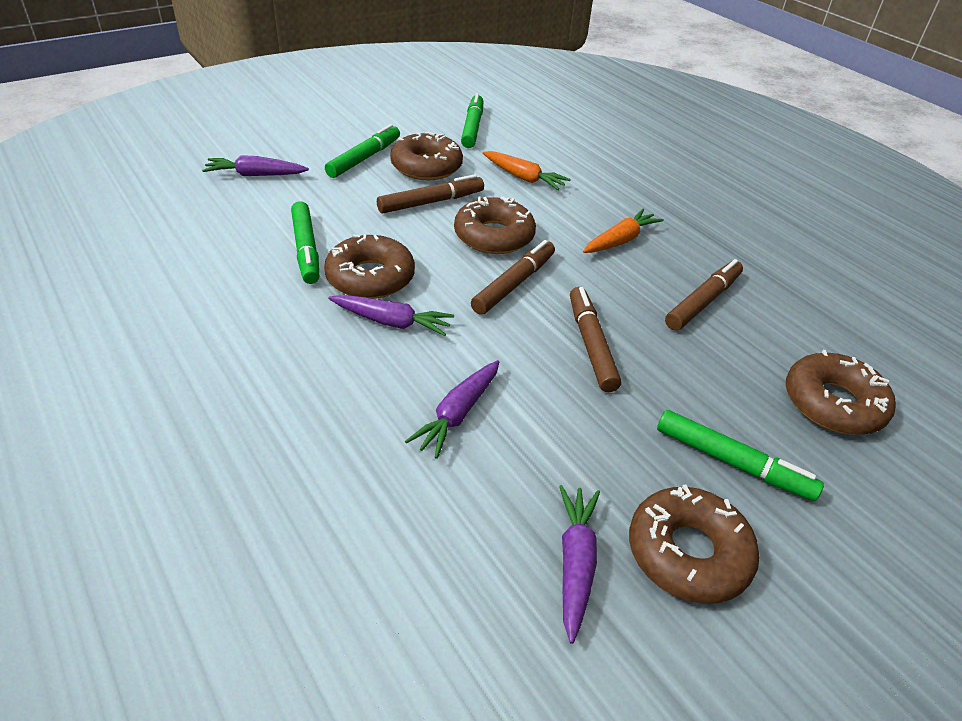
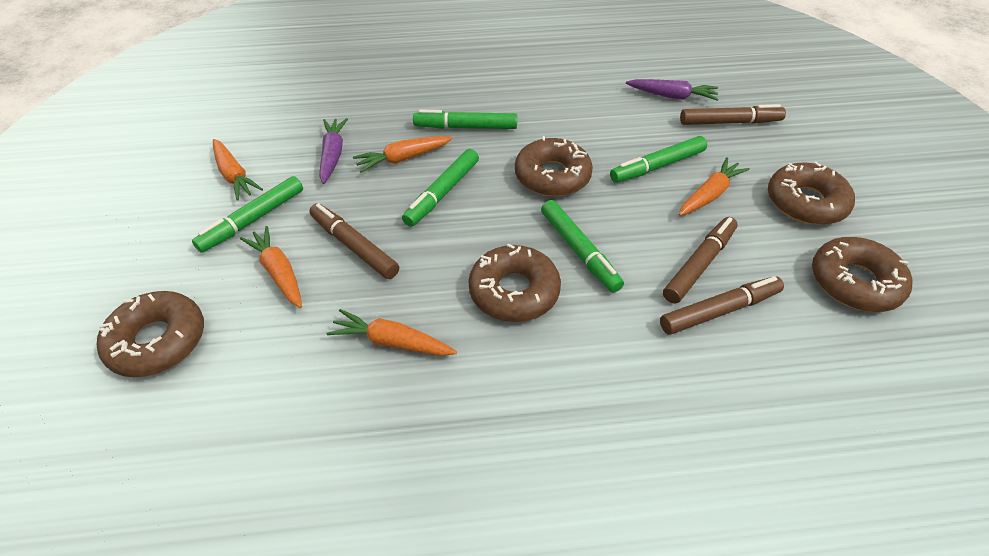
green marker: 4 -> 5
orange carrot: 2 -> 5
purple carrot: 4 -> 2

